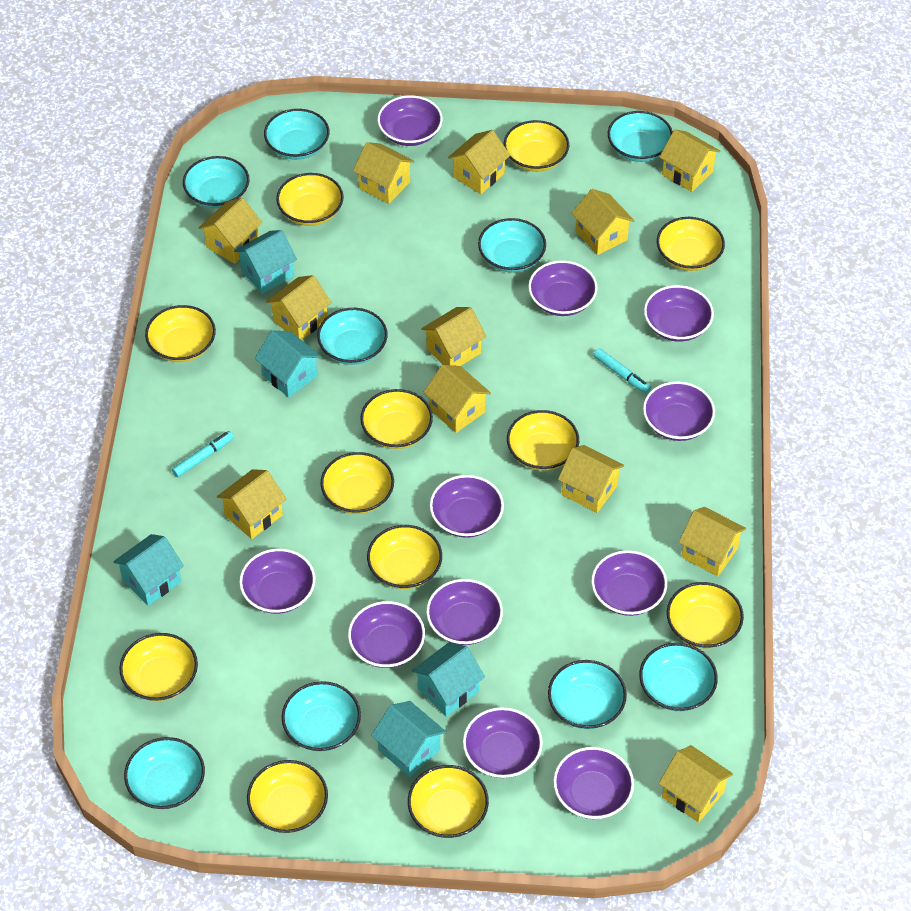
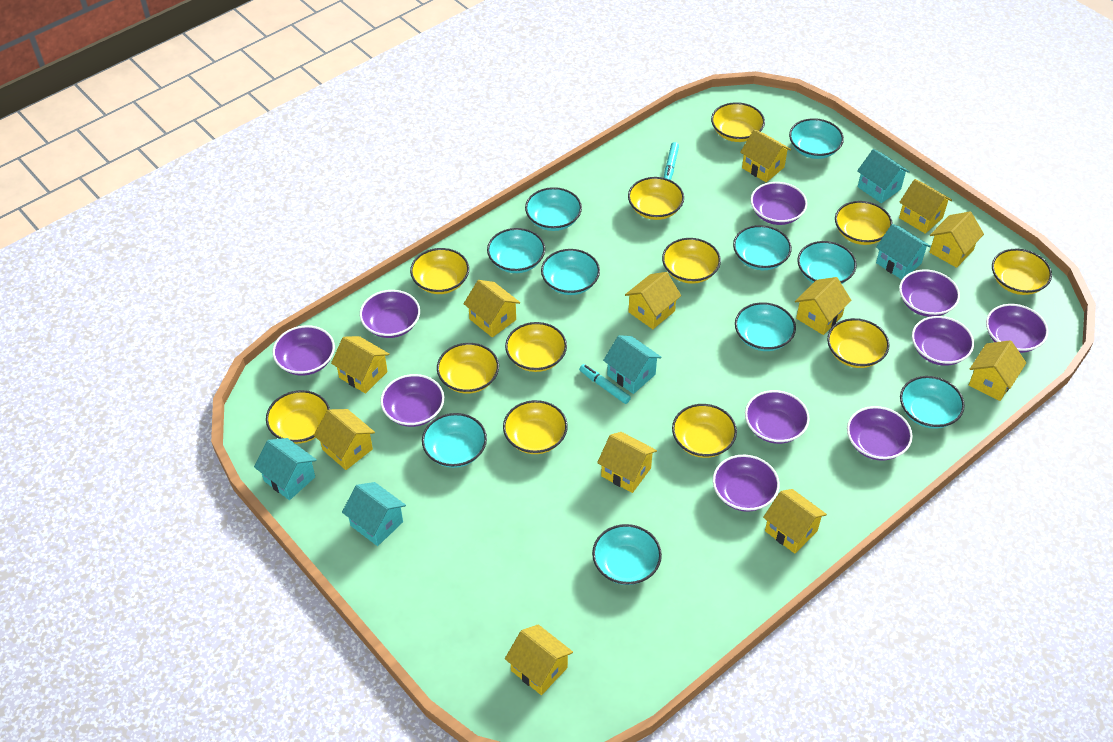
purple bowl: 11 -> 10
turquoise bowl: 9 -> 10

